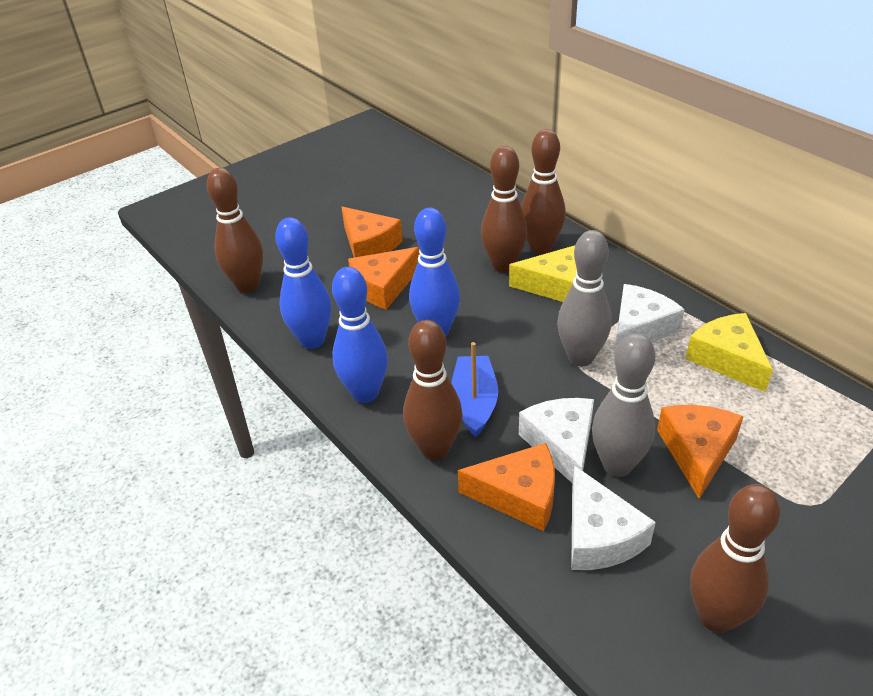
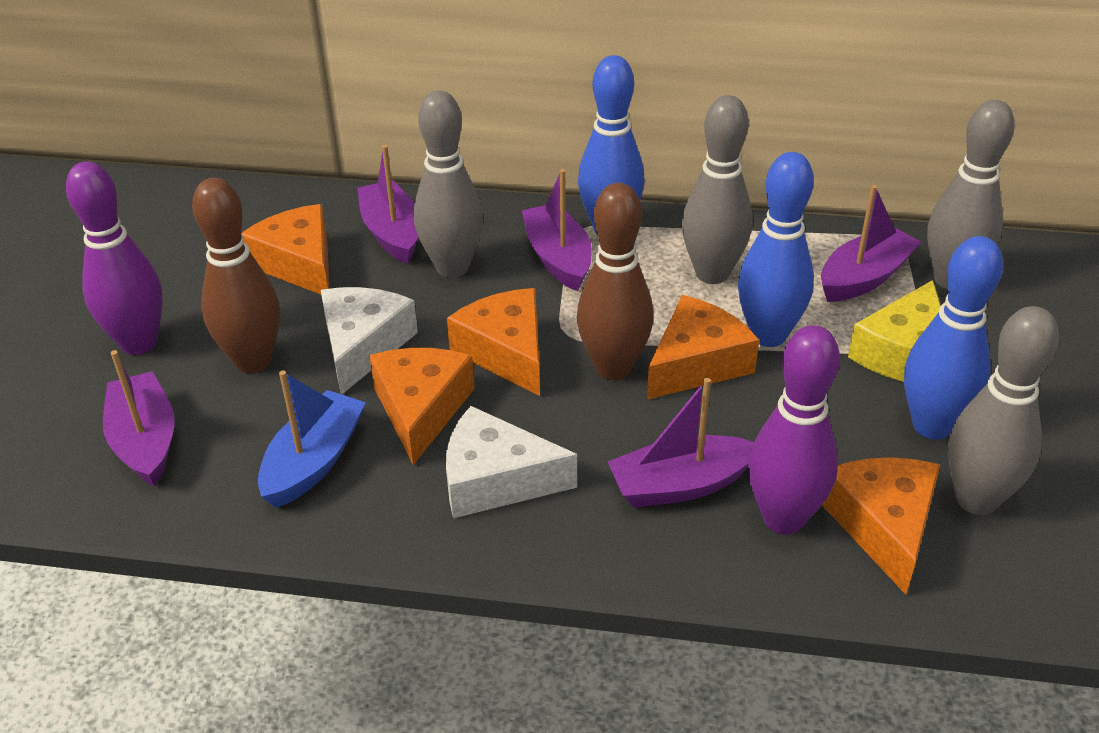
brown bowling pin: 5 -> 2
grey bowling pin: 2 -> 4
orange cheese: 4 -> 5
purple boat: 0 -> 5
purple bowling pin: 0 -> 2
white cheese: 3 -> 2
yellow cheese: 2 -> 1

